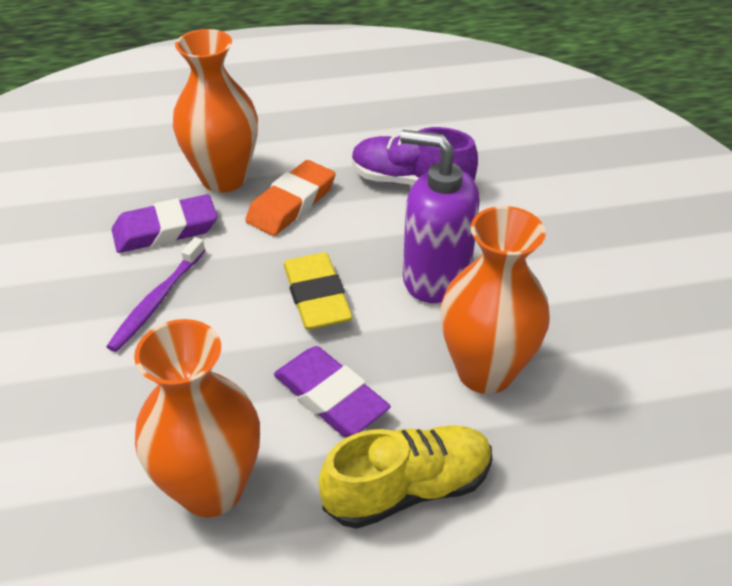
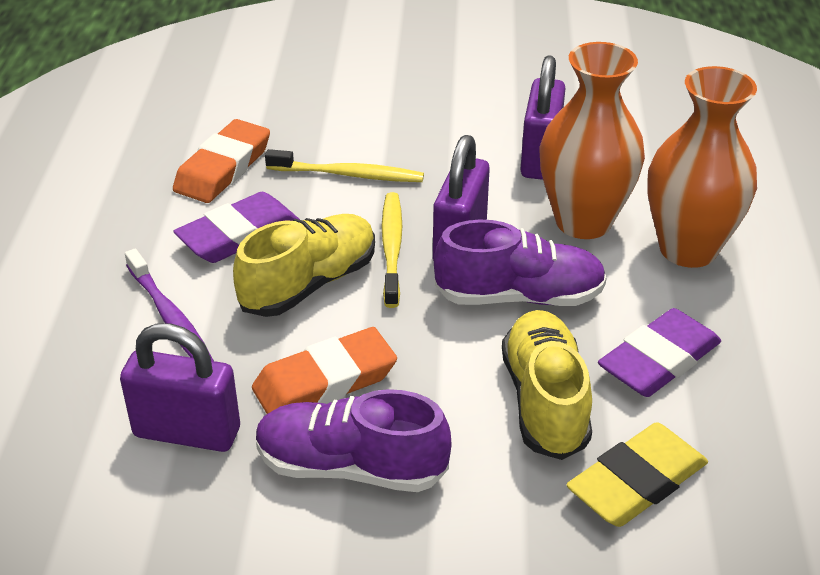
orange eraser: 1 -> 2
orange vase: 3 -> 2
purple padlock: 0 -> 3
purple shoe: 1 -> 2
purple soap dispenser: 1 -> 0
yellow shoe: 1 -> 2
yellow toothbrush: 0 -> 2

